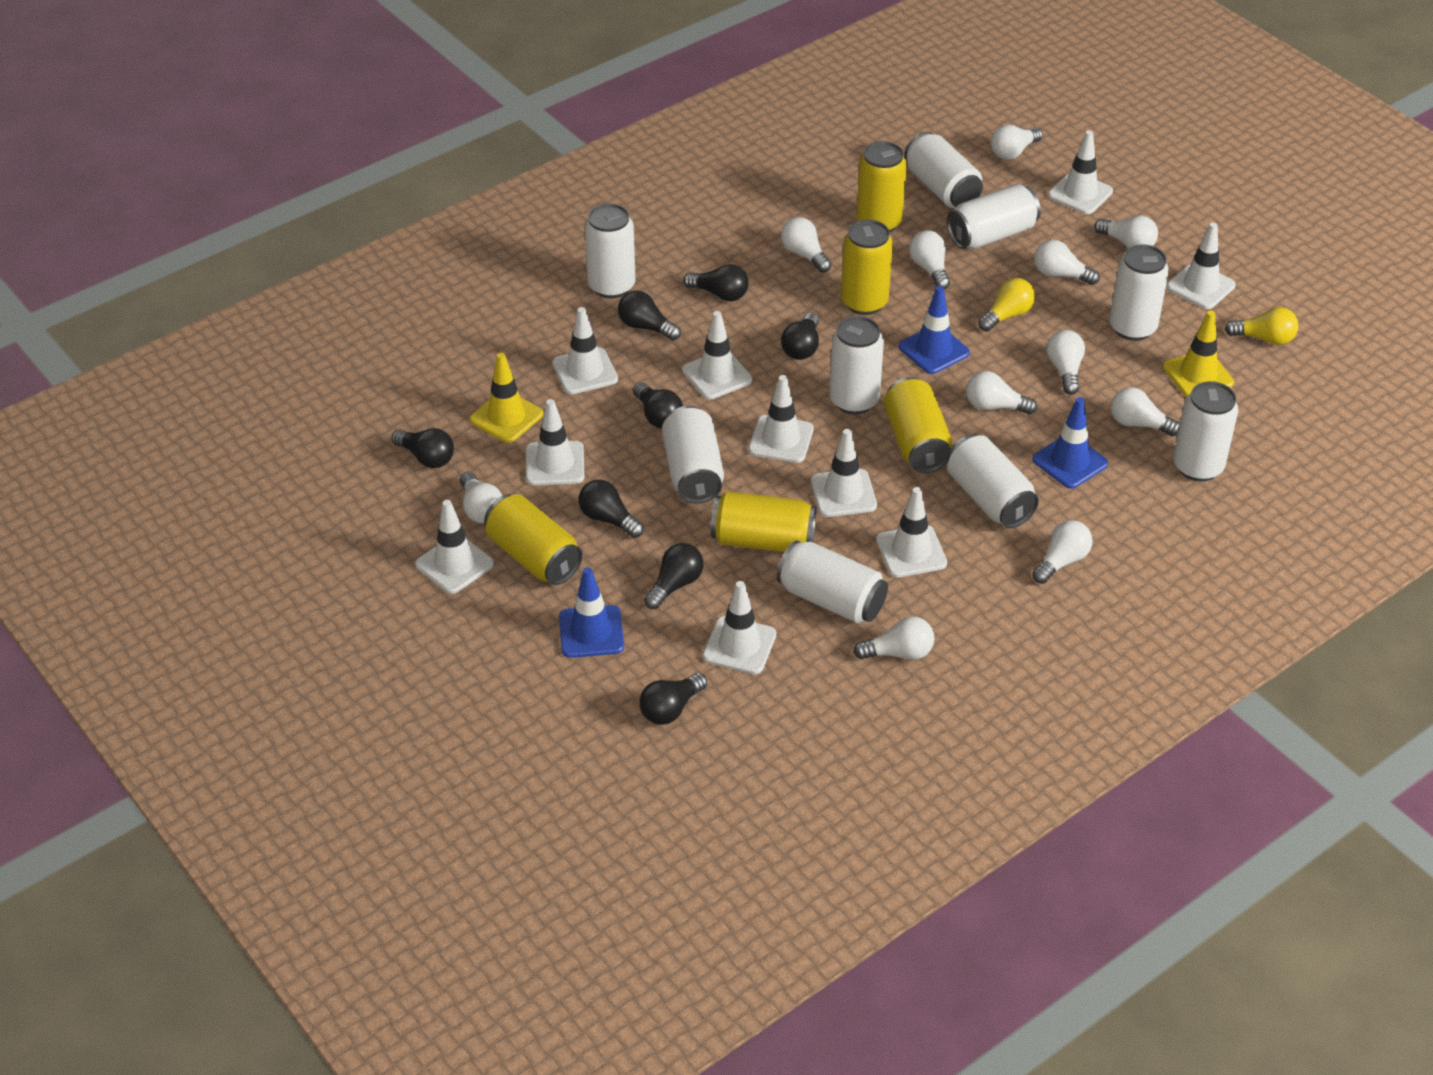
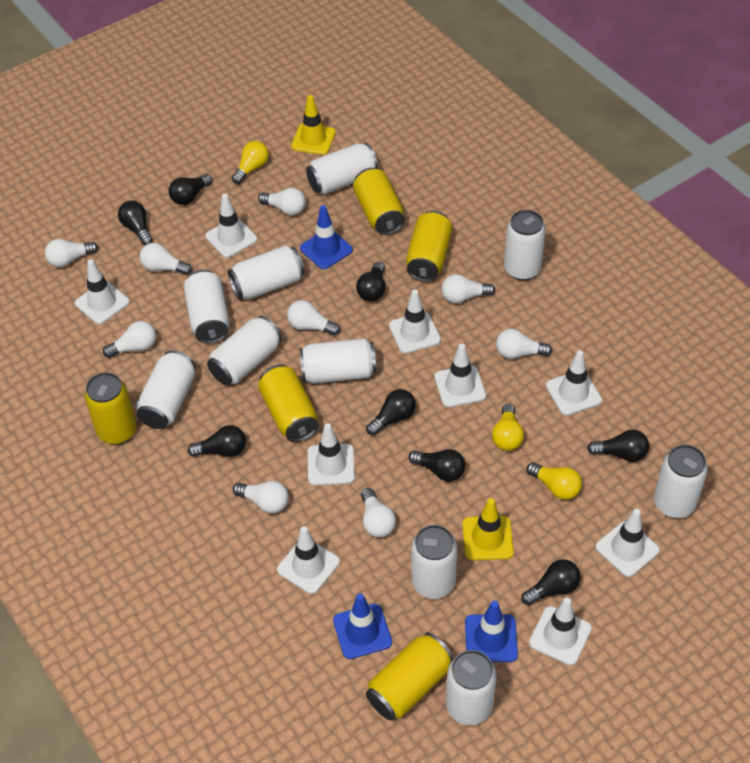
white can: 9 -> 10
white light bulb: 11 -> 9
white traffic cone: 10 -> 9
yellow light bulb: 2 -> 3

